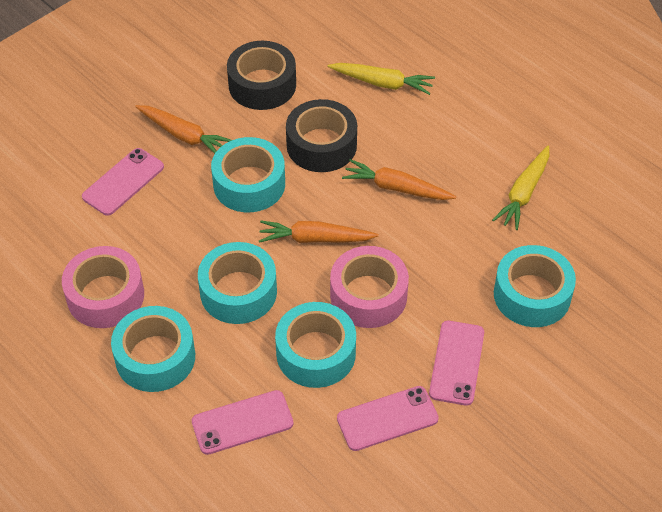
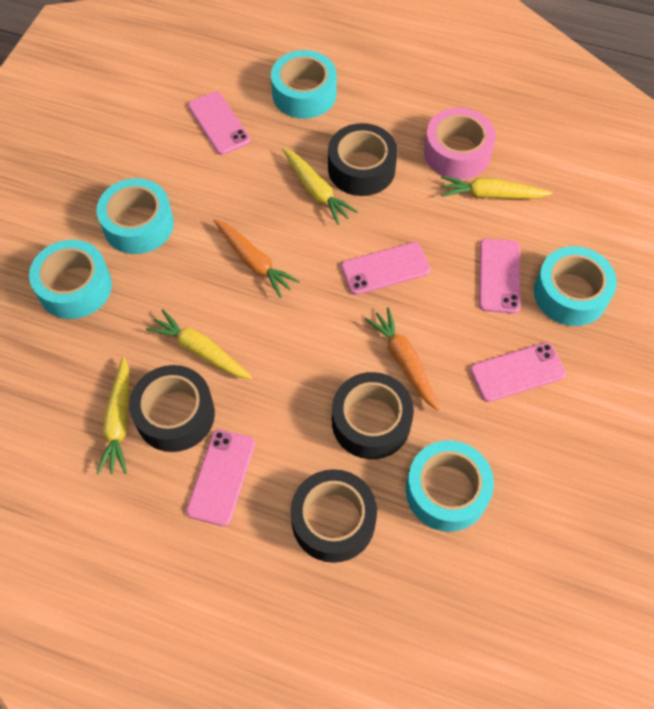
black tape: 2 -> 4
orange carrot: 3 -> 2
pink phone: 4 -> 5
pink tape: 2 -> 1
yellow carrot: 2 -> 4

